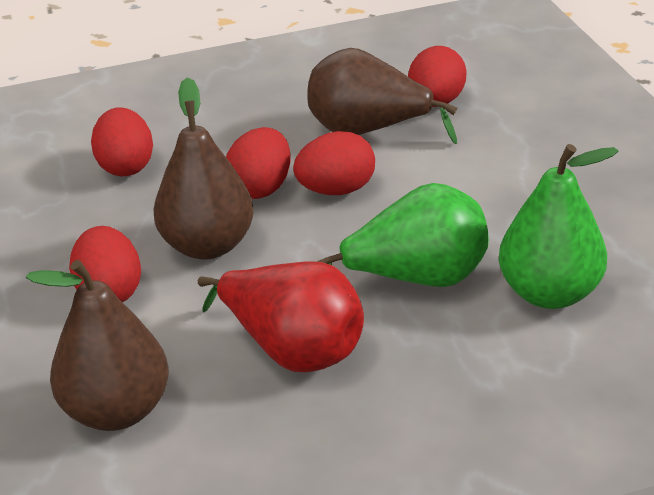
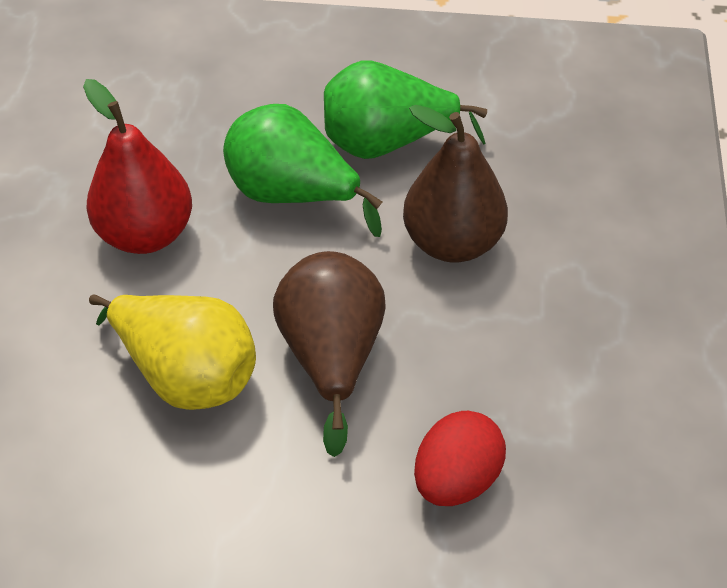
brown pear: 3 -> 2
red egg: 5 -> 1
yellow pear: 0 -> 1

